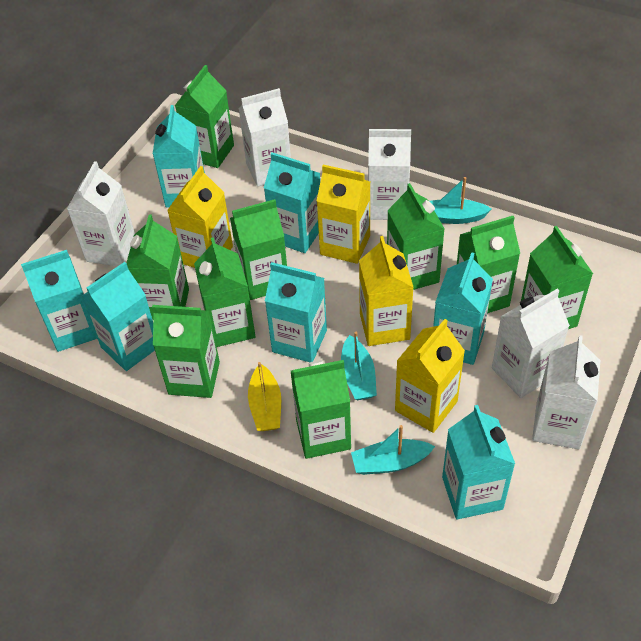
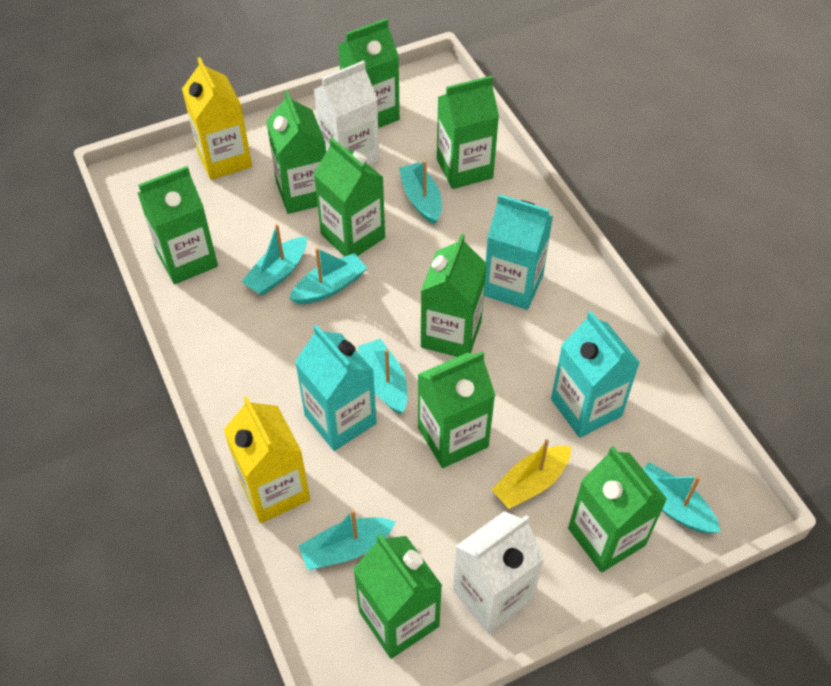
turquoise boat: 3 -> 6
turquoise carton: 7 -> 3
white carton: 5 -> 2
yellow carton: 4 -> 2

